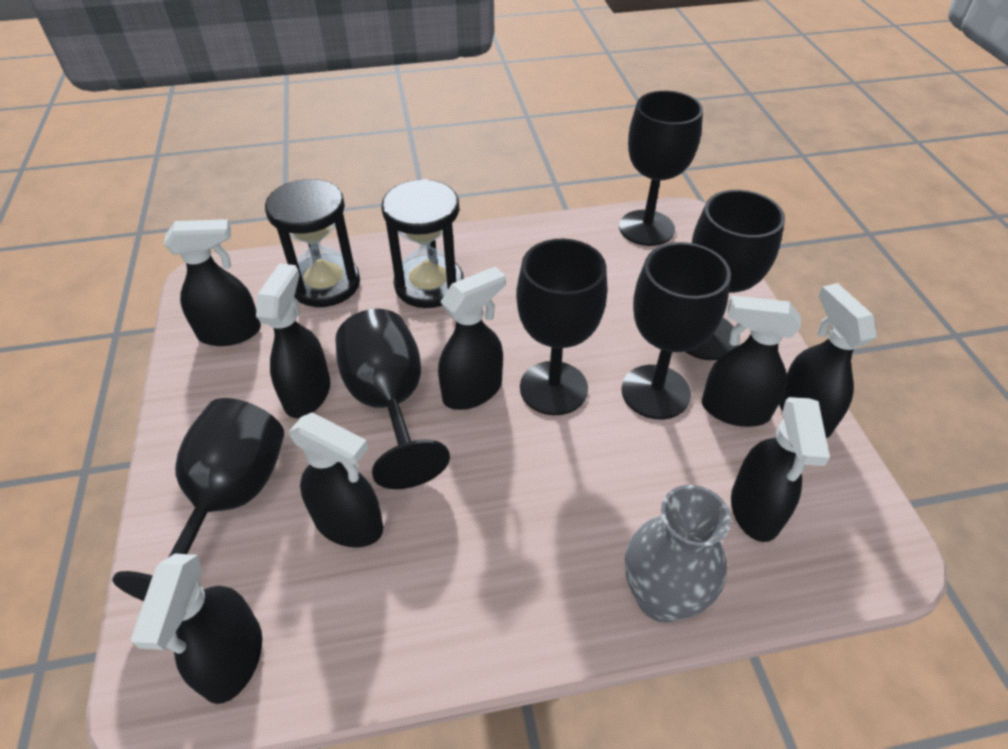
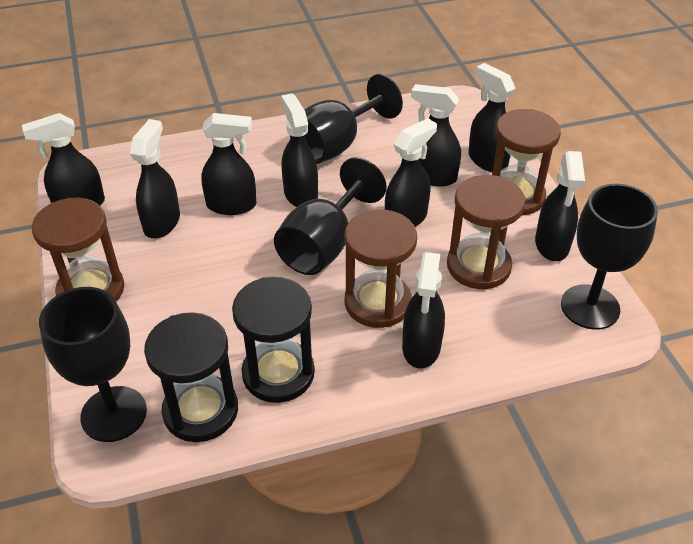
black goblet: 6 -> 4
black spray bottle: 8 -> 9
brown hourglass: 0 -> 4
grey vase: 1 -> 0

